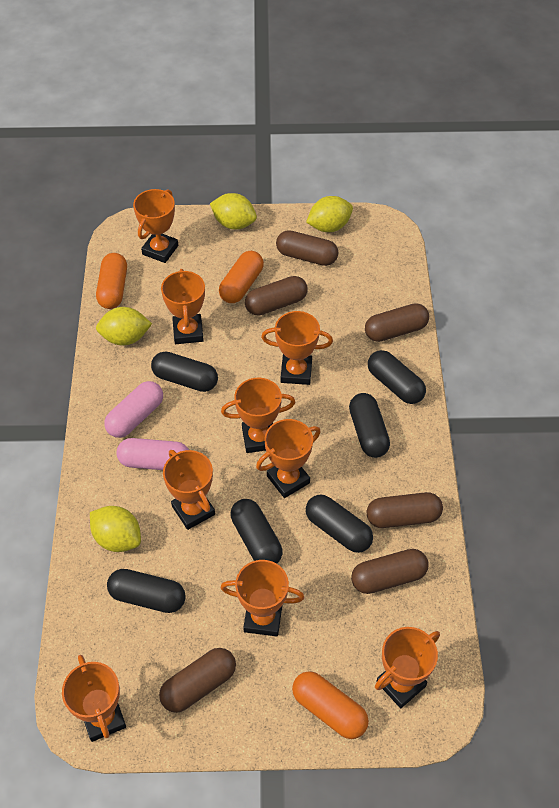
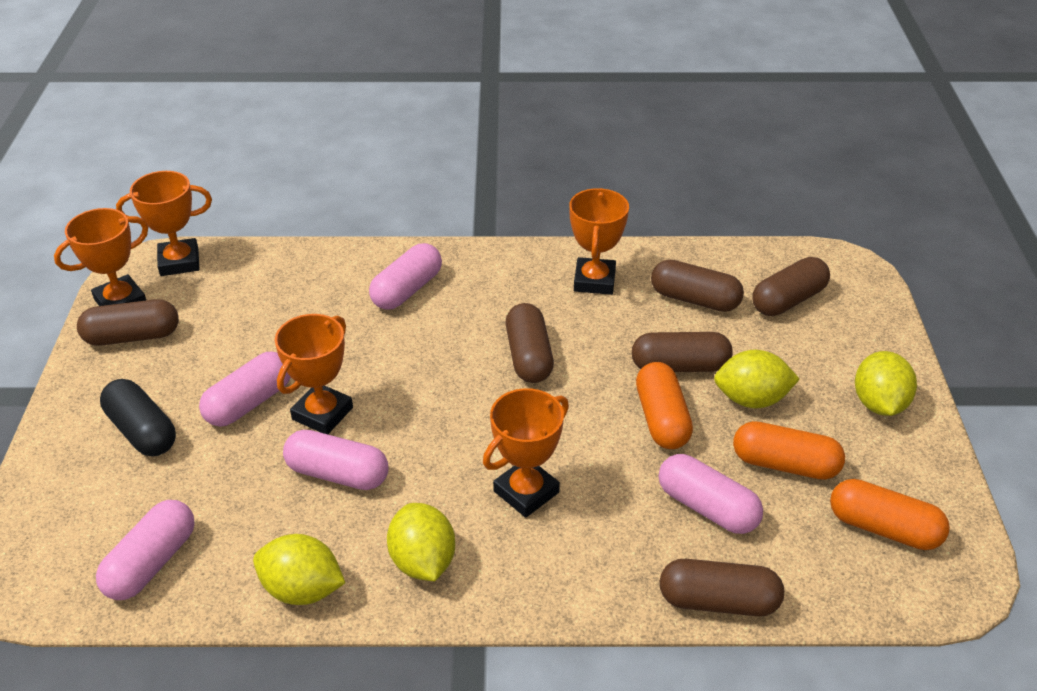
black capsule: 6 -> 1
orange trophy: 9 -> 5
pink capsule: 2 -> 5

